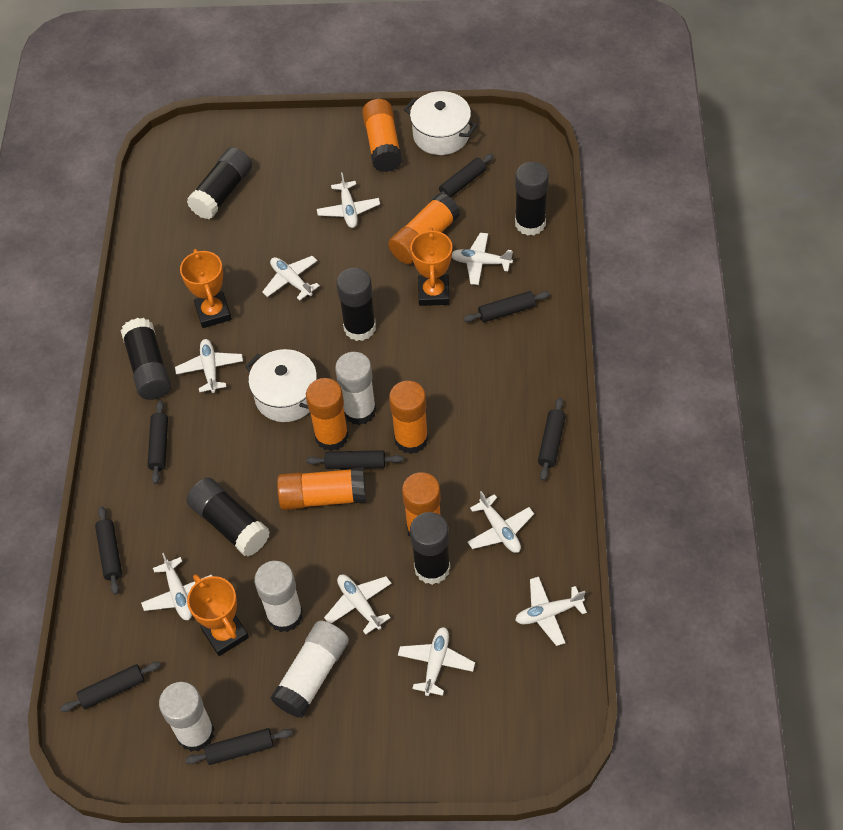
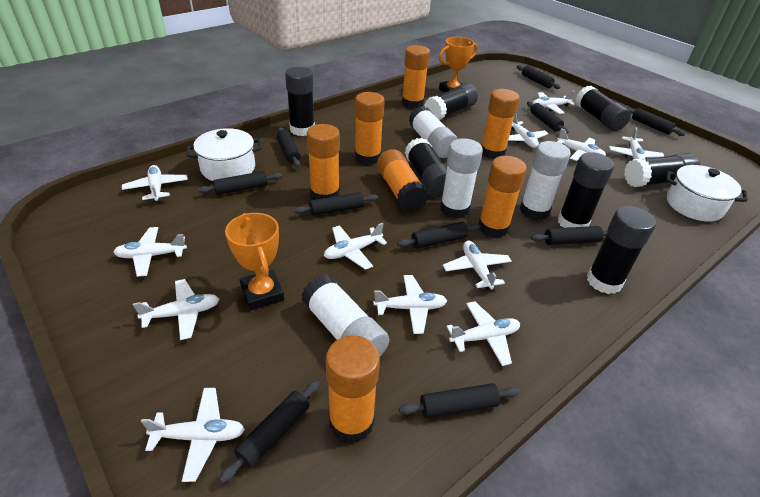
black glue stick: 6 -> 7
black rolling pin: 8 -> 10
orange glue stick: 6 -> 7
orange trophy: 3 -> 2
white plane: 9 -> 12

